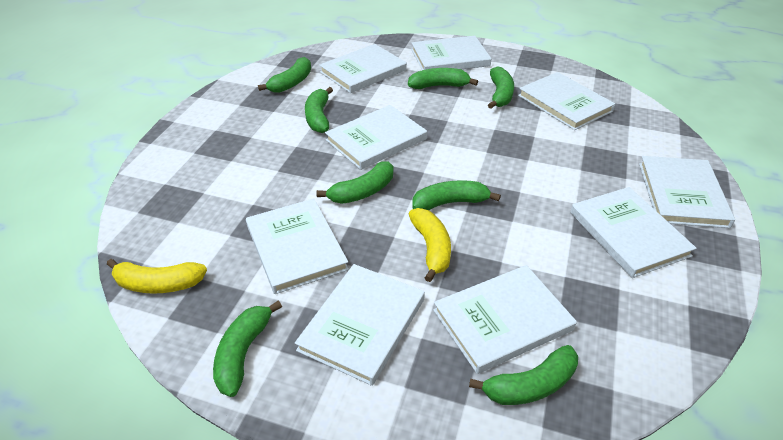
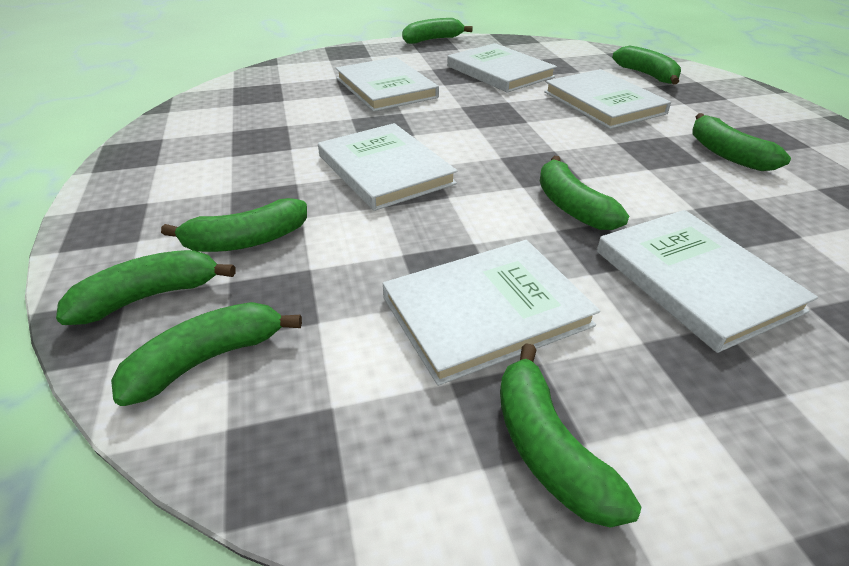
white book: 9 -> 6
yellow banana: 2 -> 0

